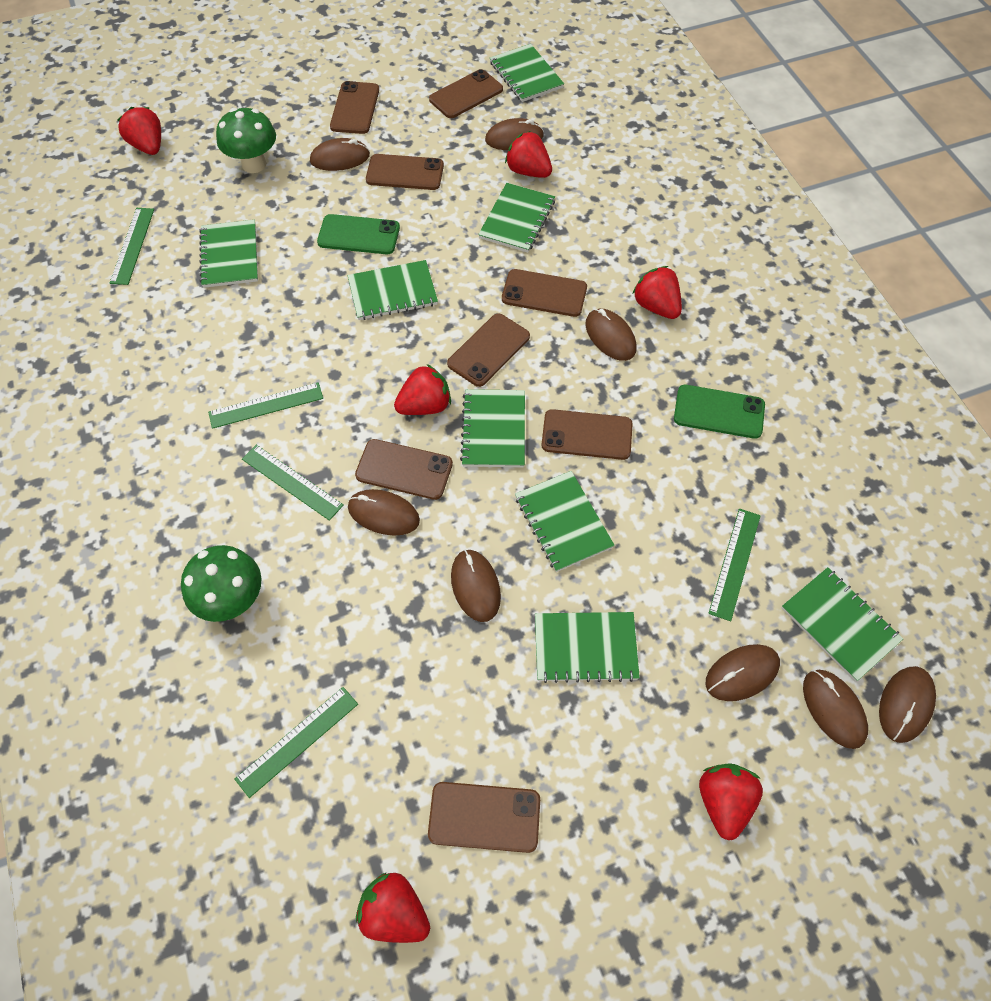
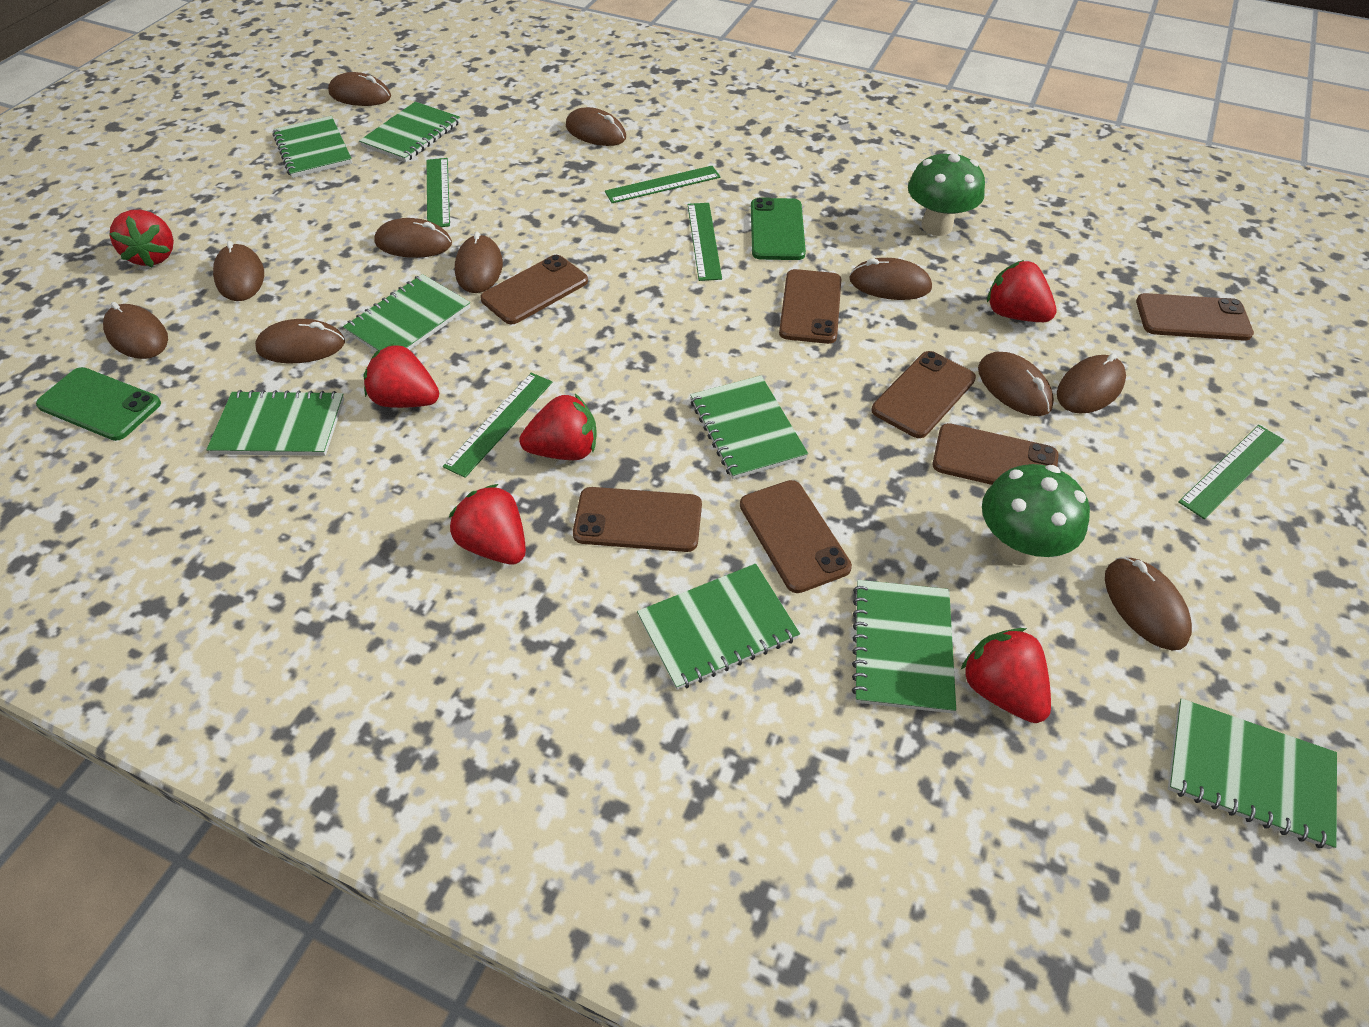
brown mouse: 8 -> 11
brown phone: 8 -> 7

